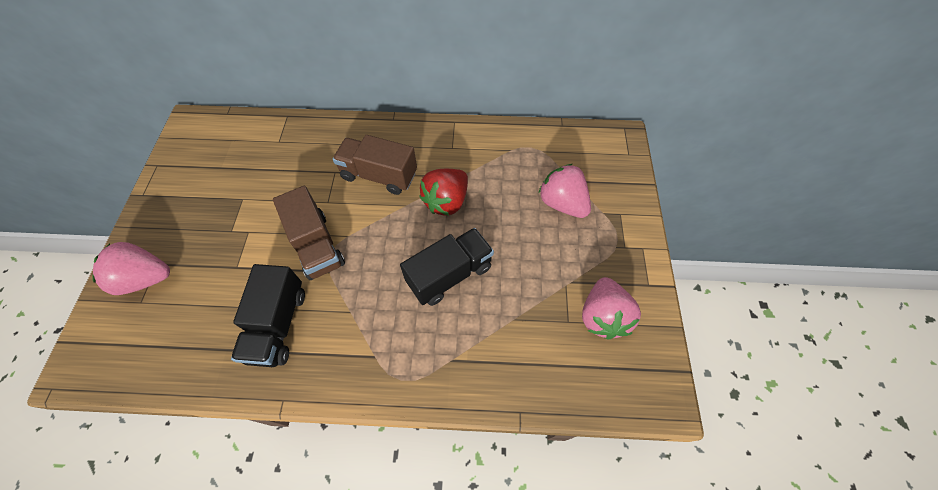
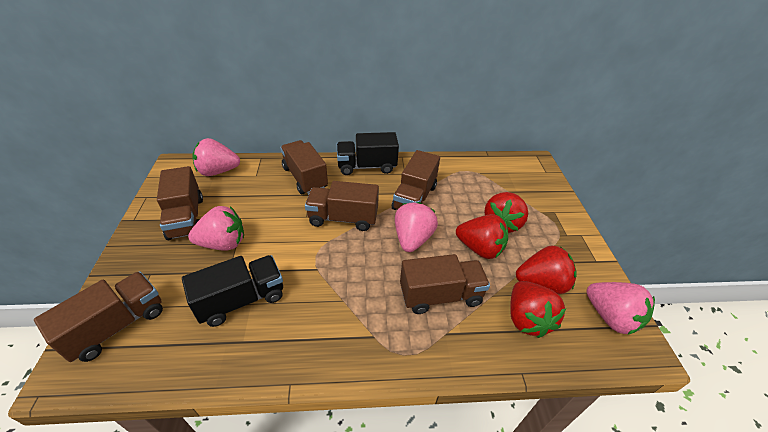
brown truck: 2 -> 6
pink strawberry: 3 -> 4
red strawberry: 1 -> 4

